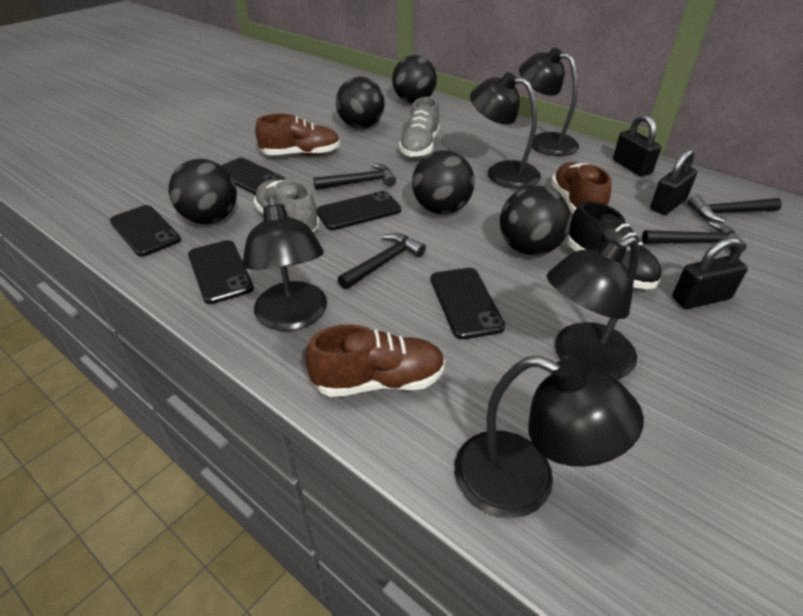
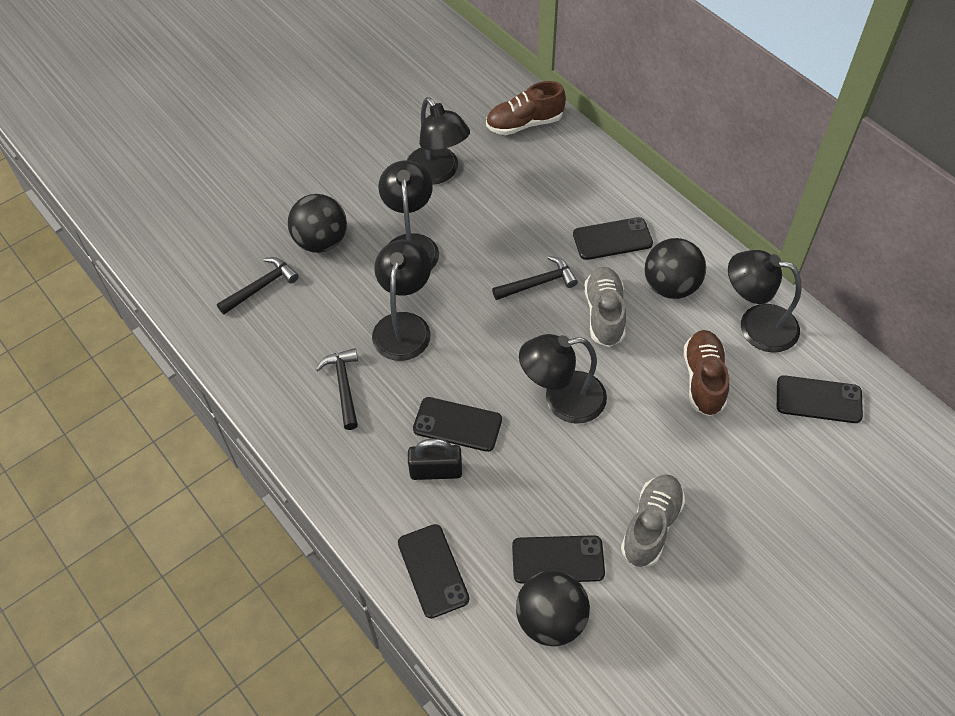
black ball: 5 -> 3
black hammer: 4 -> 3
black padlock: 3 -> 1
black shoe: 1 -> 0
brown shoe: 3 -> 2

